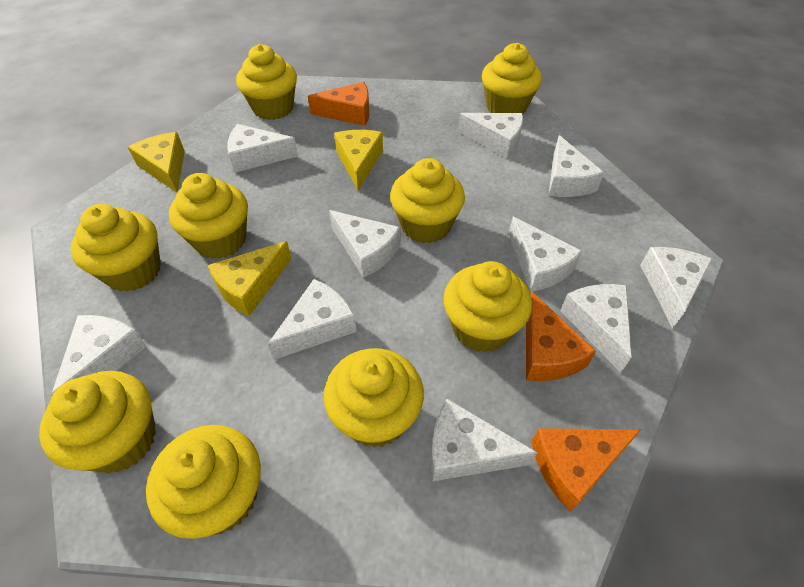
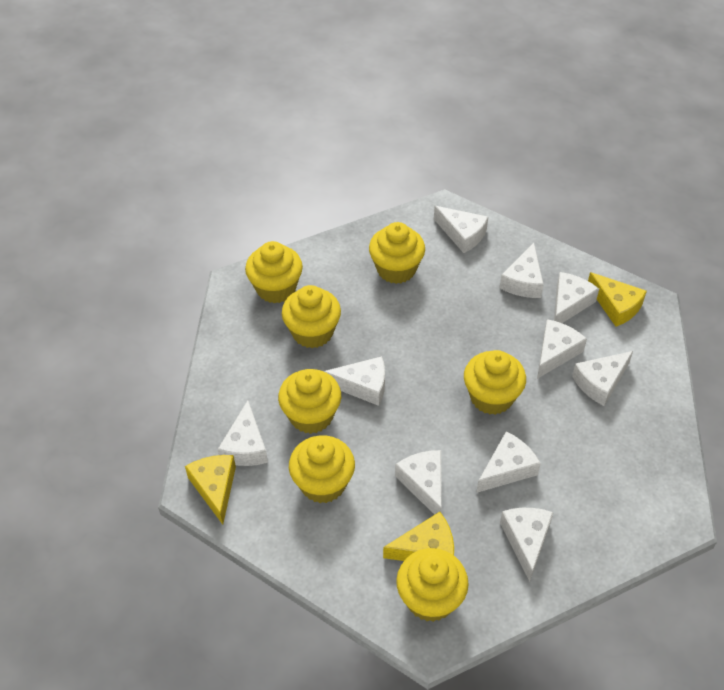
orange cheese: 3 -> 0
yellow cupcake: 9 -> 7

